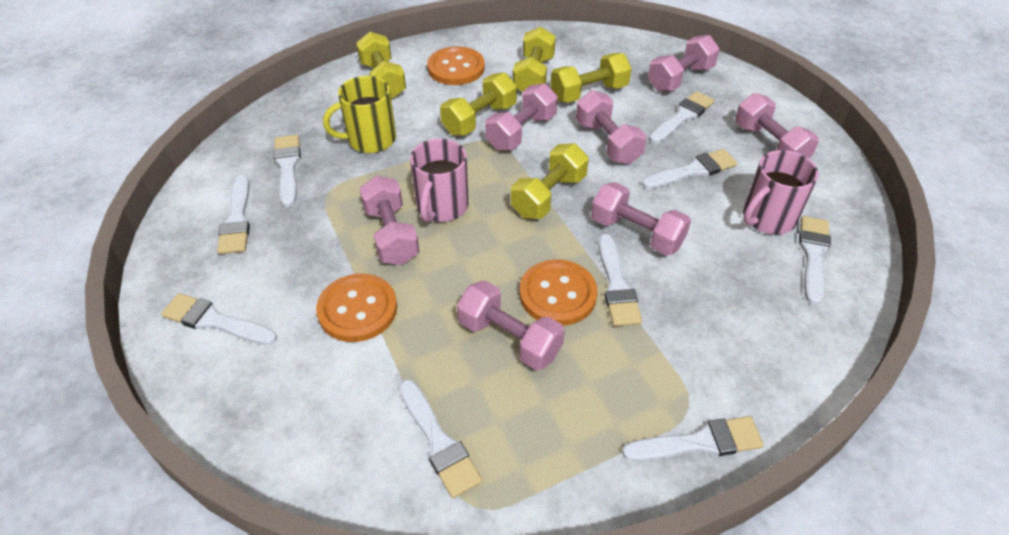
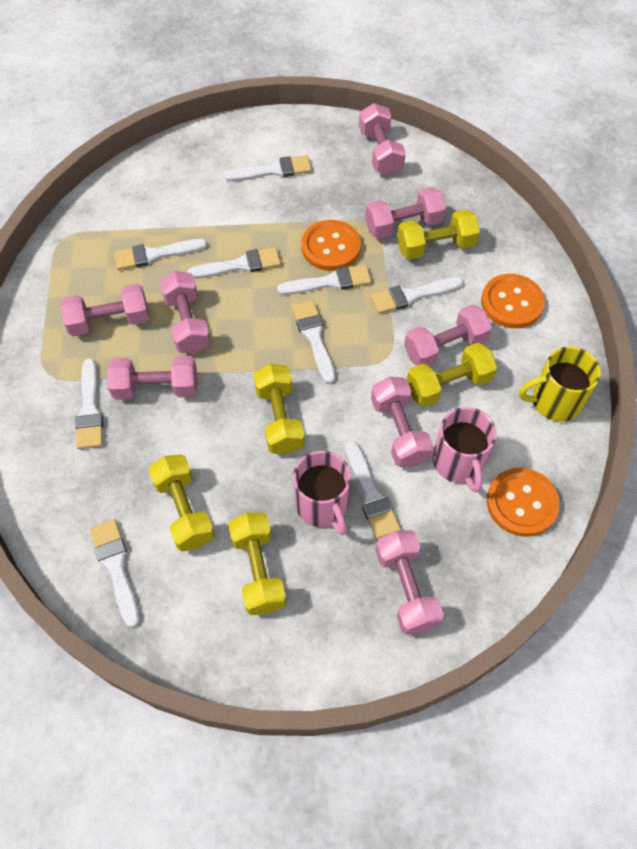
pink dumbbell: 7 -> 8

